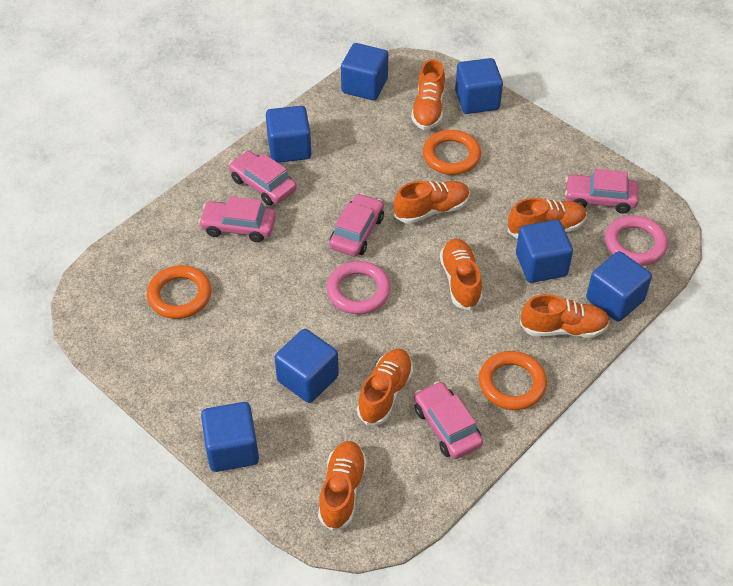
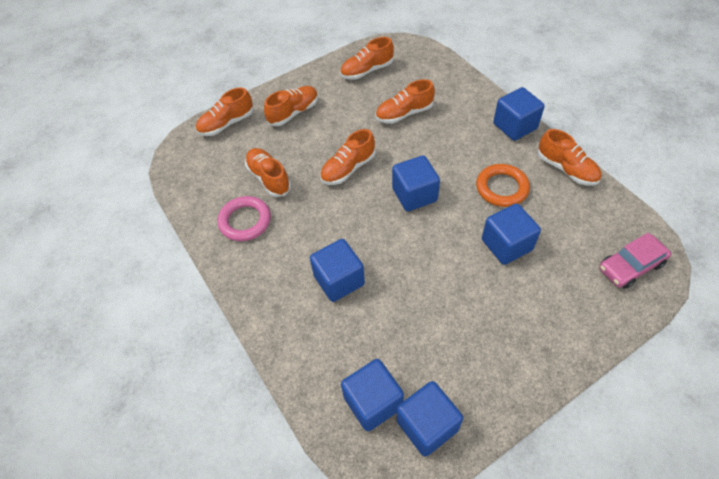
blue cube: 7 -> 6
orange ring: 3 -> 1
pink car: 5 -> 1
pink ring: 2 -> 1

